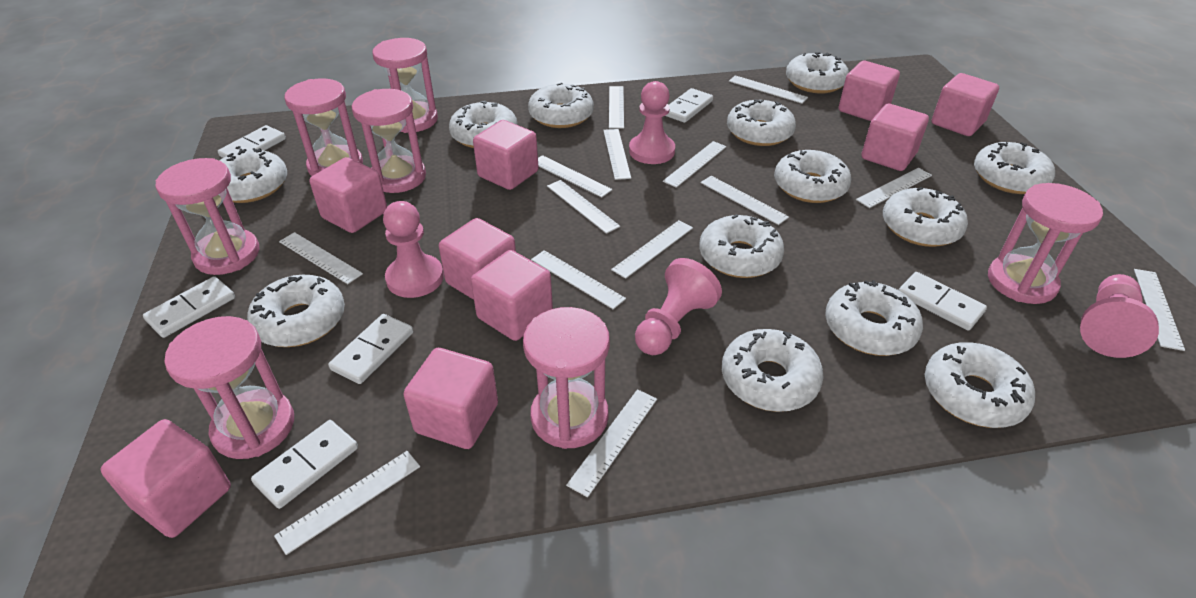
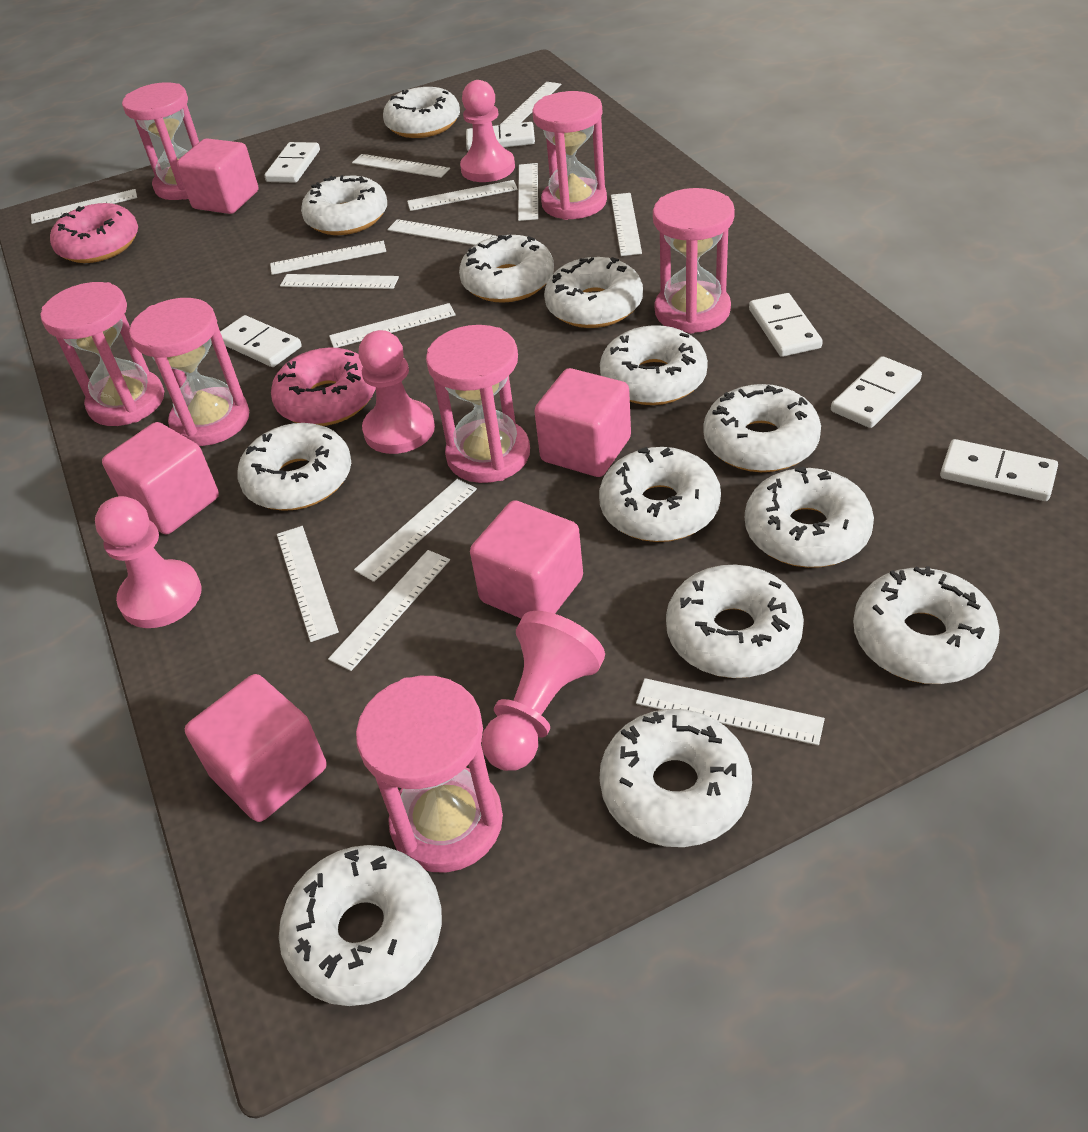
pink cube: 9 -> 5
pink donut: 0 -> 2

